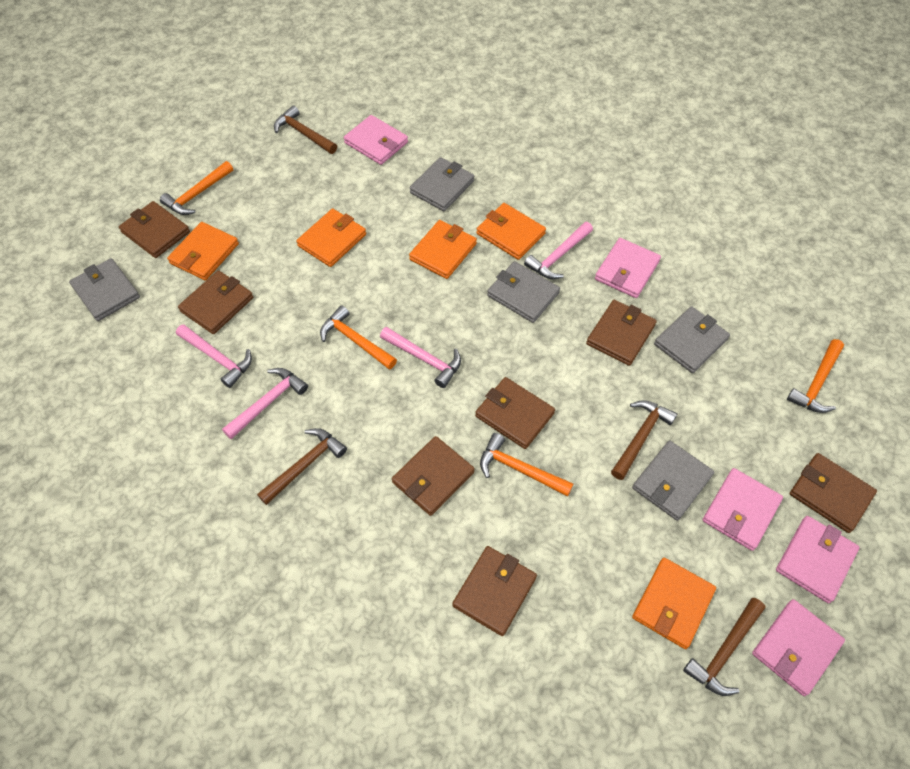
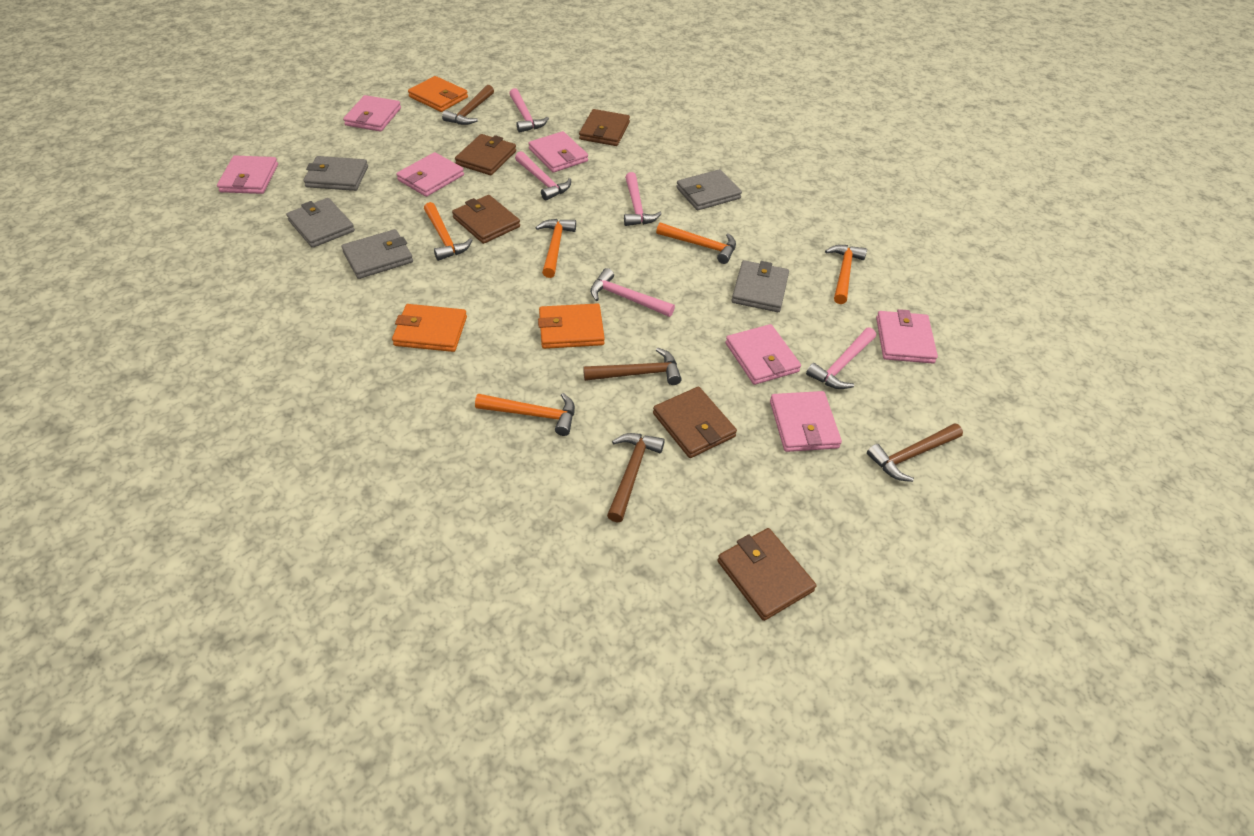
brown wallet: 7 -> 5
orange hammer: 4 -> 5
orange wallet: 5 -> 3
pink hammer: 4 -> 5
pink wallet: 5 -> 7

